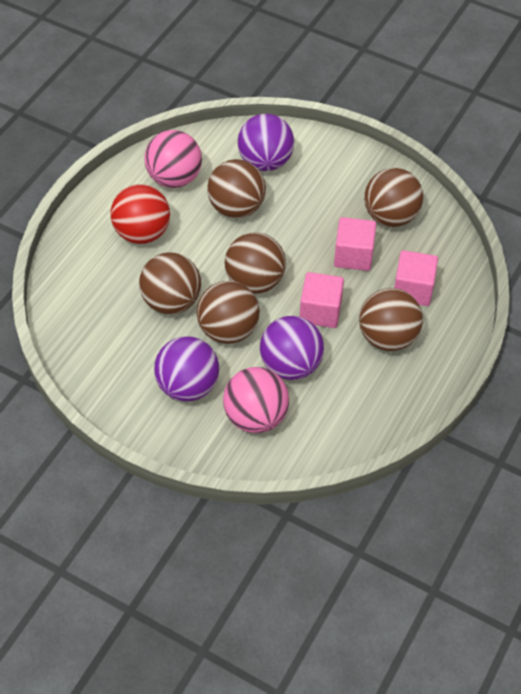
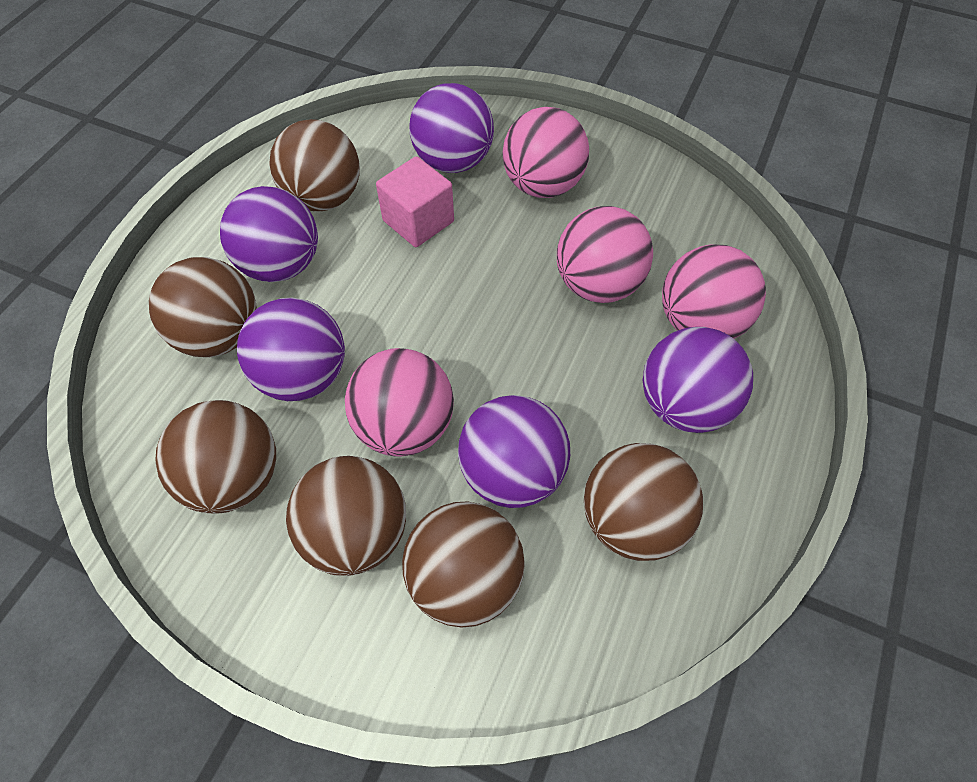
pink ball: 2 -> 4
pink cube: 3 -> 1
purple ball: 3 -> 5
red ball: 1 -> 0

